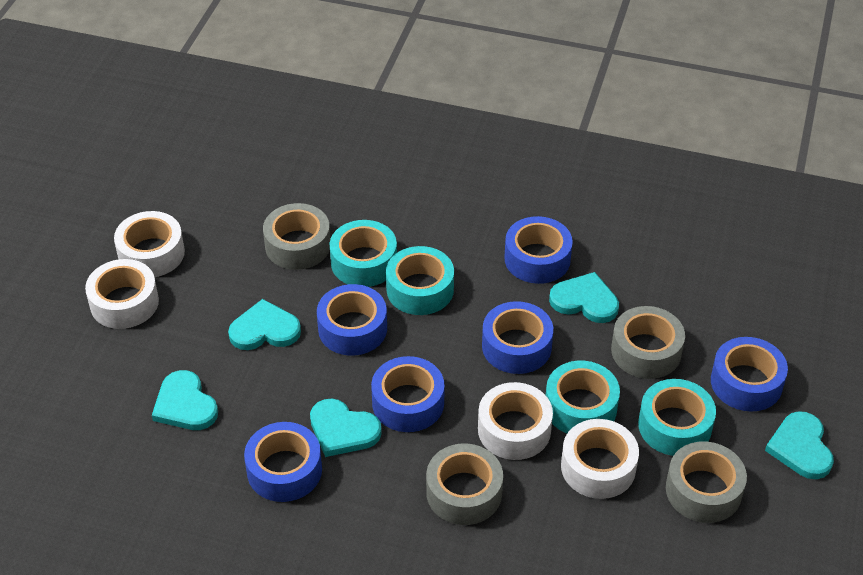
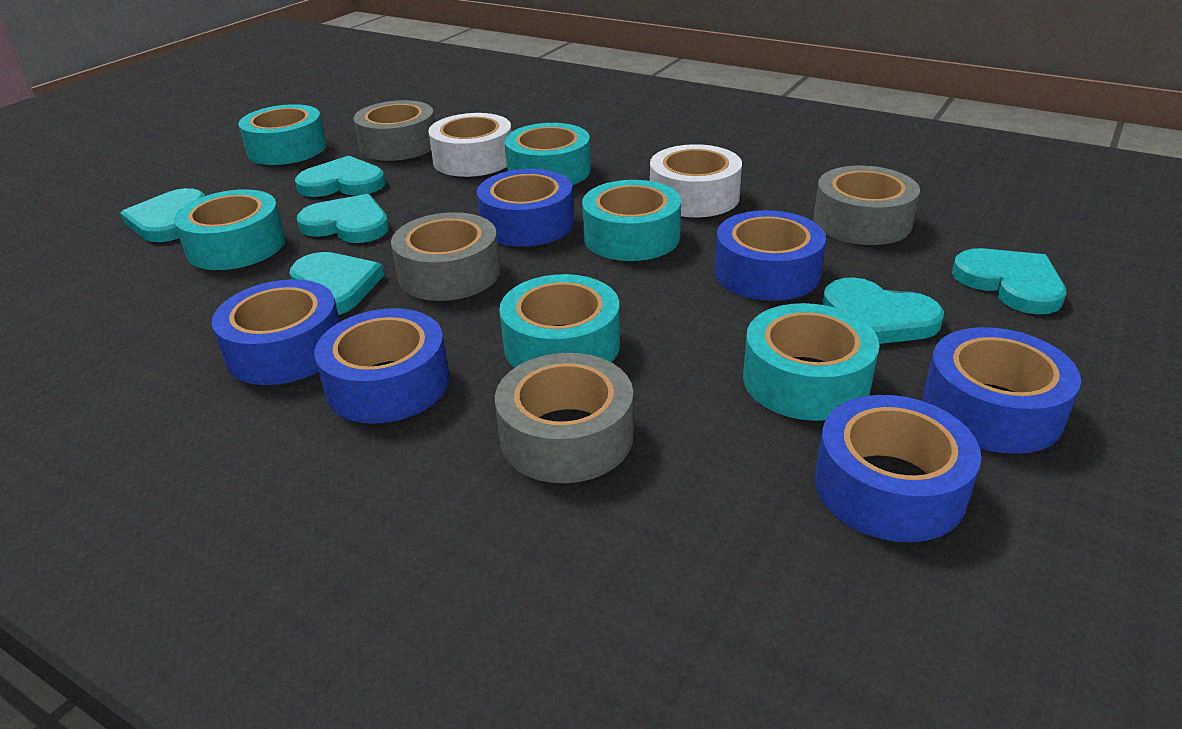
turquoise heart: 5 -> 6
turquoise tape: 4 -> 6
white tape: 4 -> 2

